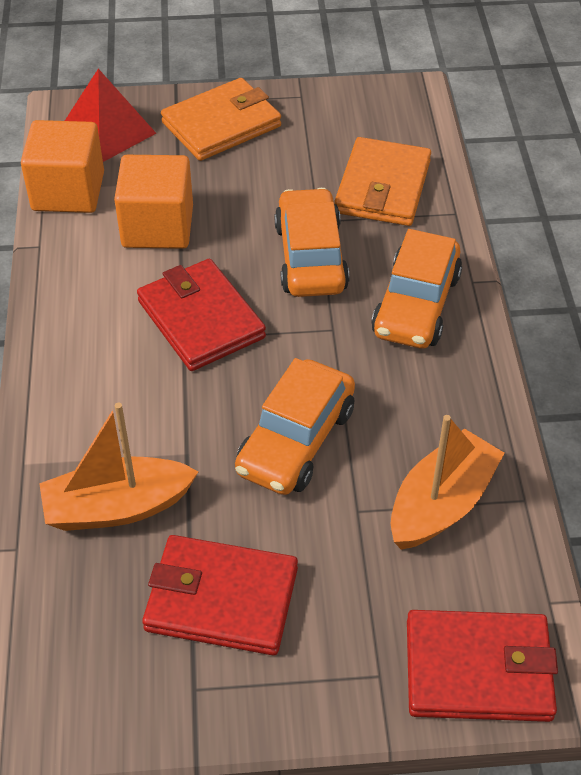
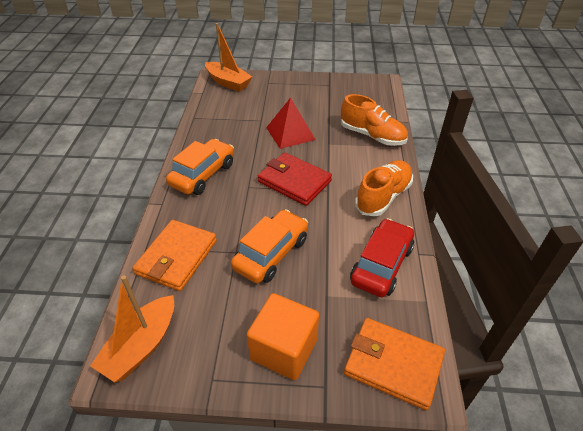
orange car: 3 -> 2
orange cube: 2 -> 1
orange shoe: 0 -> 2
red car: 0 -> 1
red wallet: 3 -> 1

